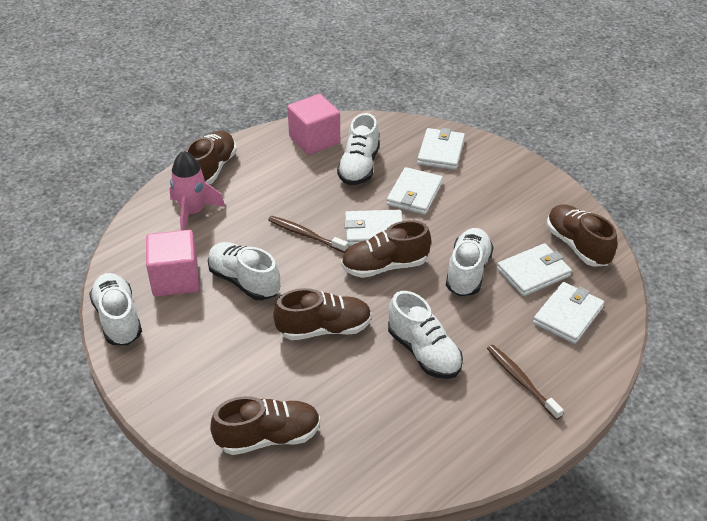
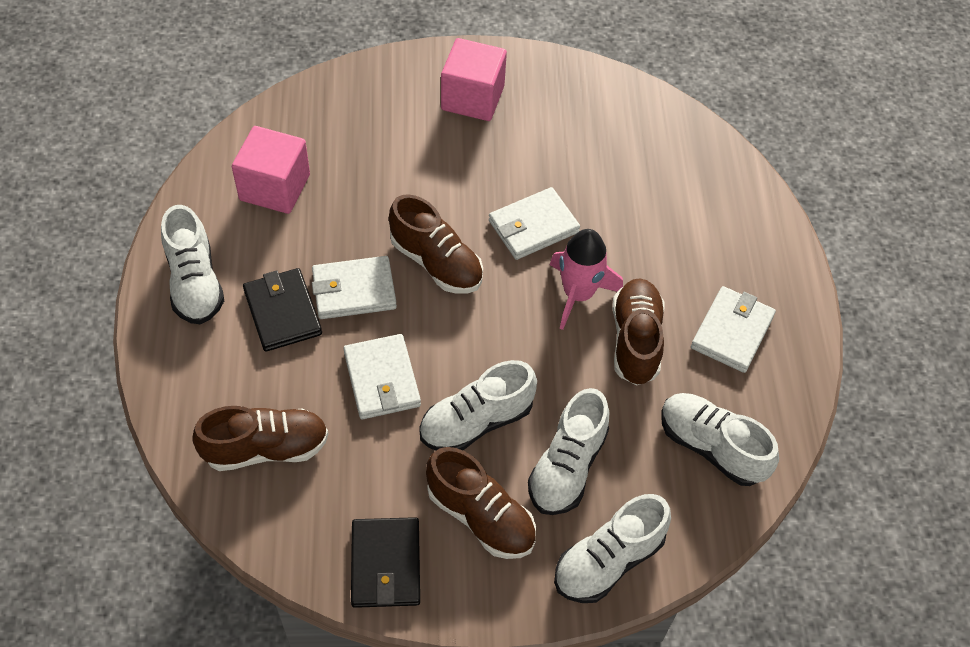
black wallet: 0 -> 2
brown shoe: 5 -> 4
brown toothbrush: 2 -> 0
white wallet: 5 -> 4

